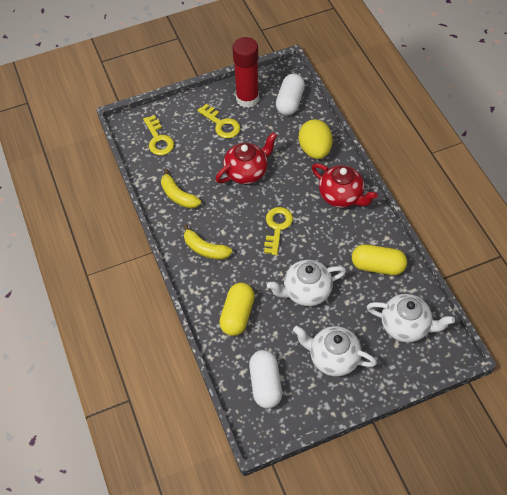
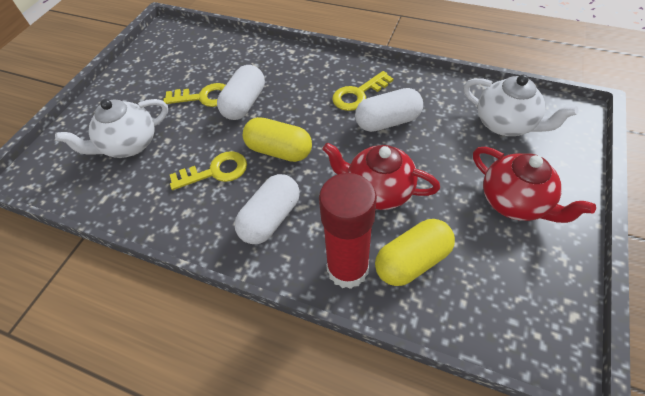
white capsule: 2 -> 3
white teapot: 3 -> 2
yellow banana: 2 -> 0
yellow egg: 1 -> 0

